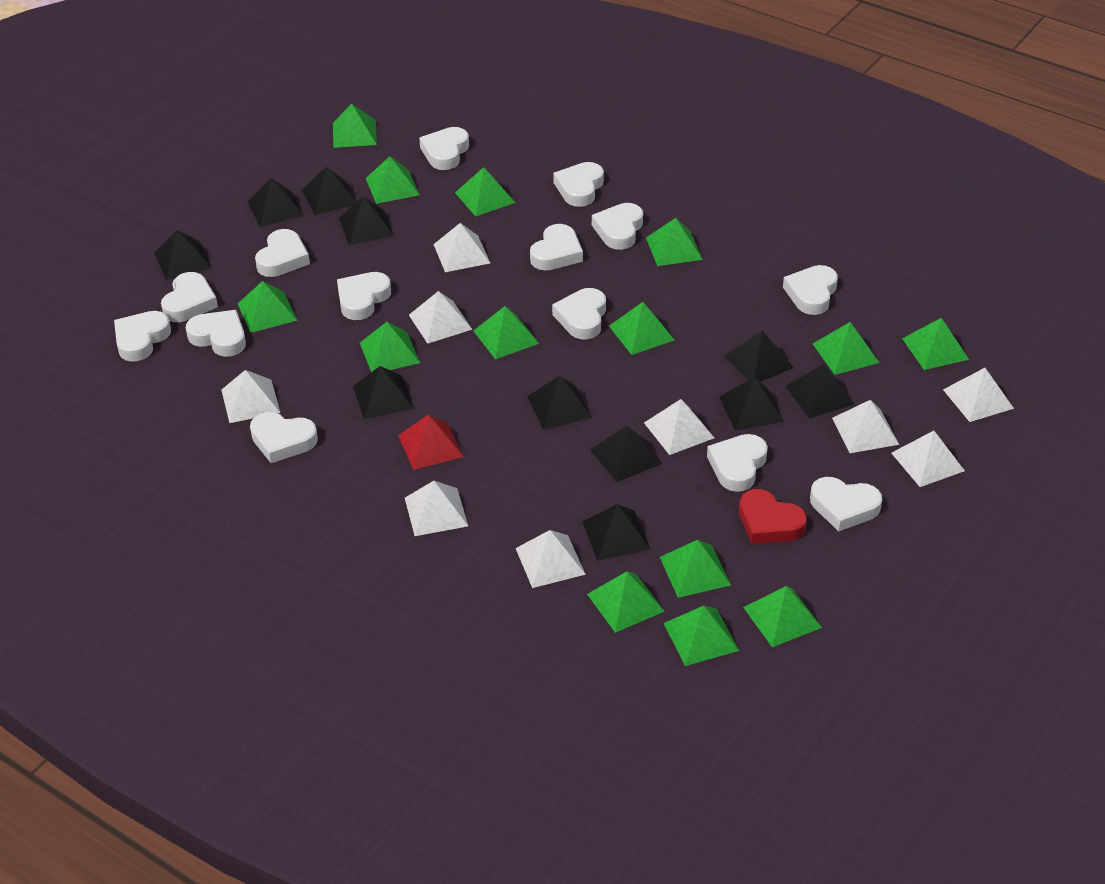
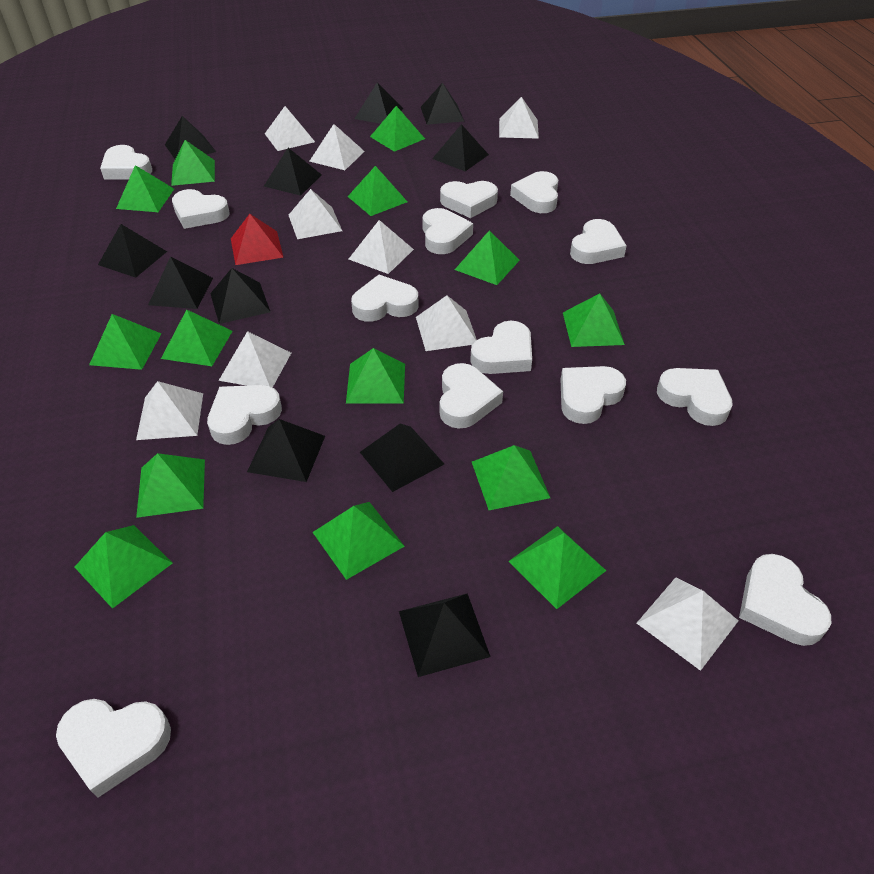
red heart: 1 -> 0

